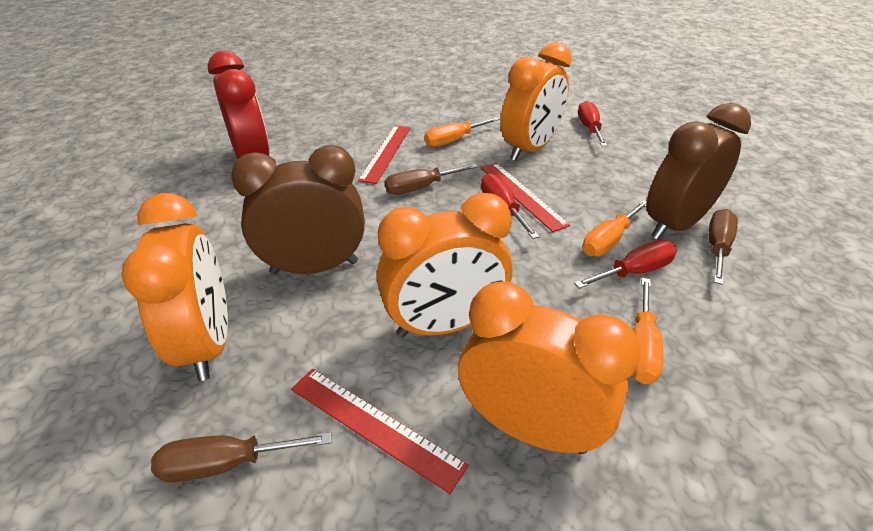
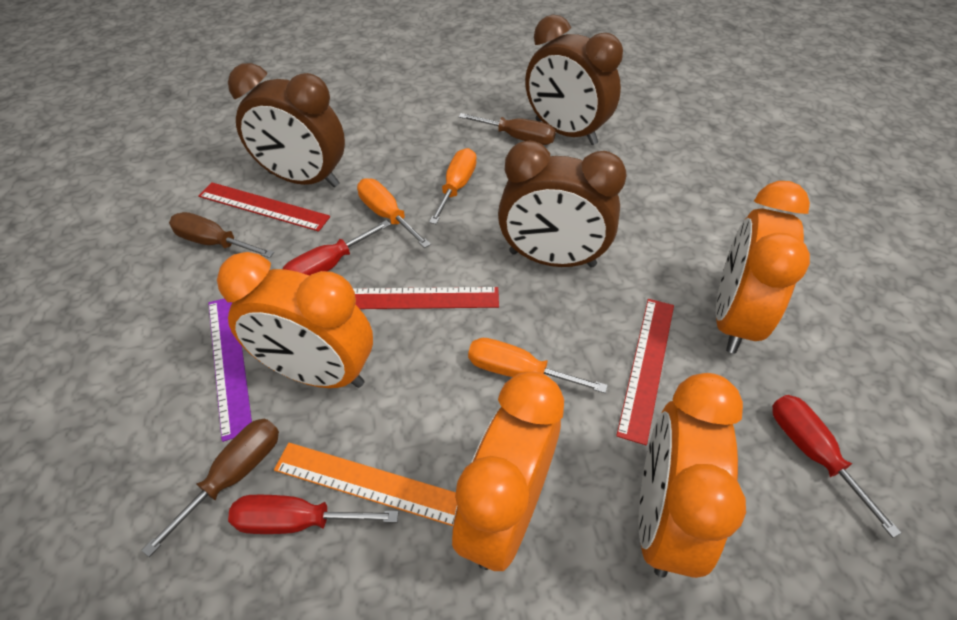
brown clock: 2 -> 3
orange ruler: 0 -> 1
purple ruler: 0 -> 1
red clock: 1 -> 0

